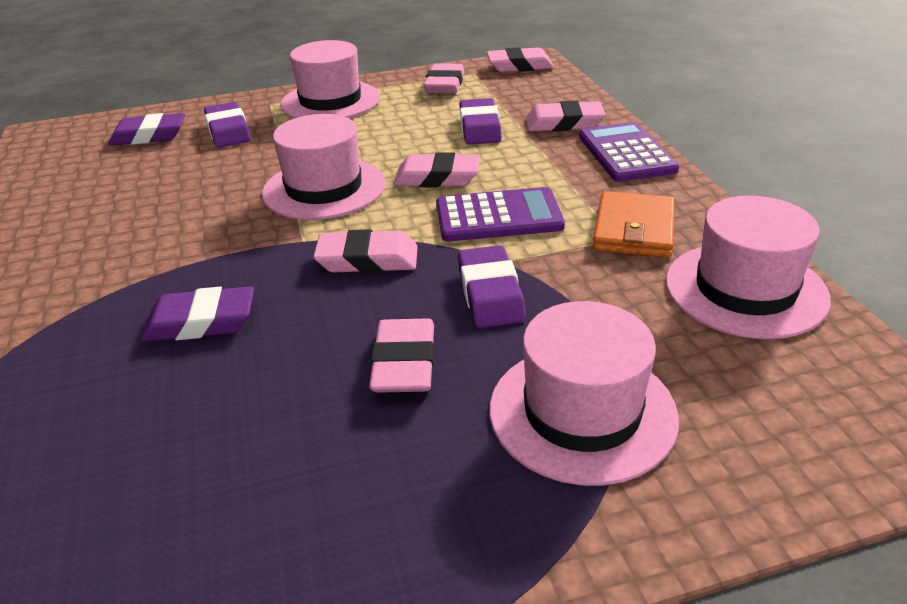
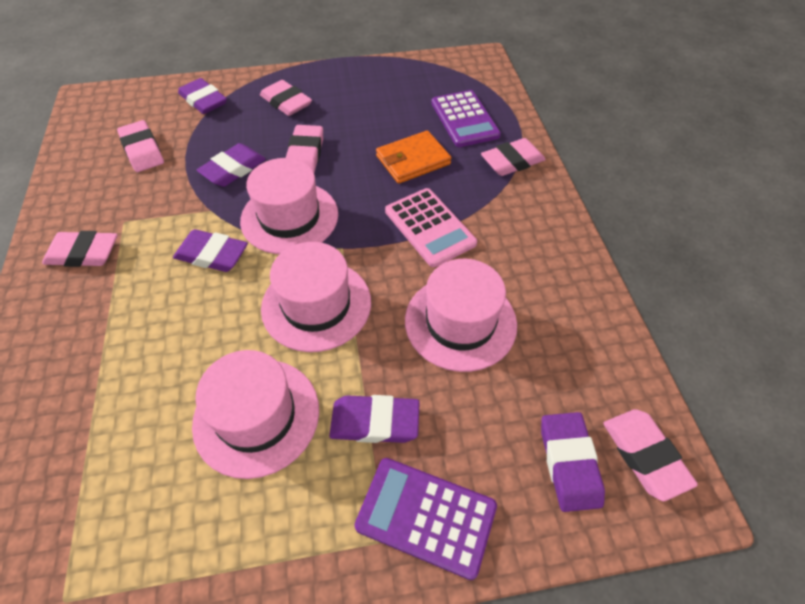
pink calculator: 0 -> 1

